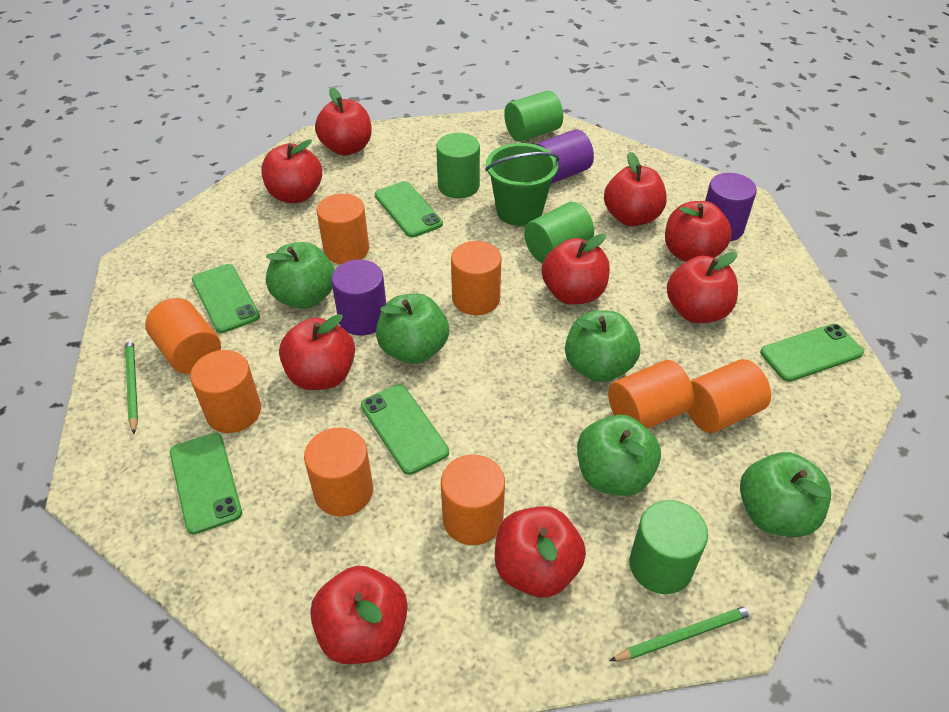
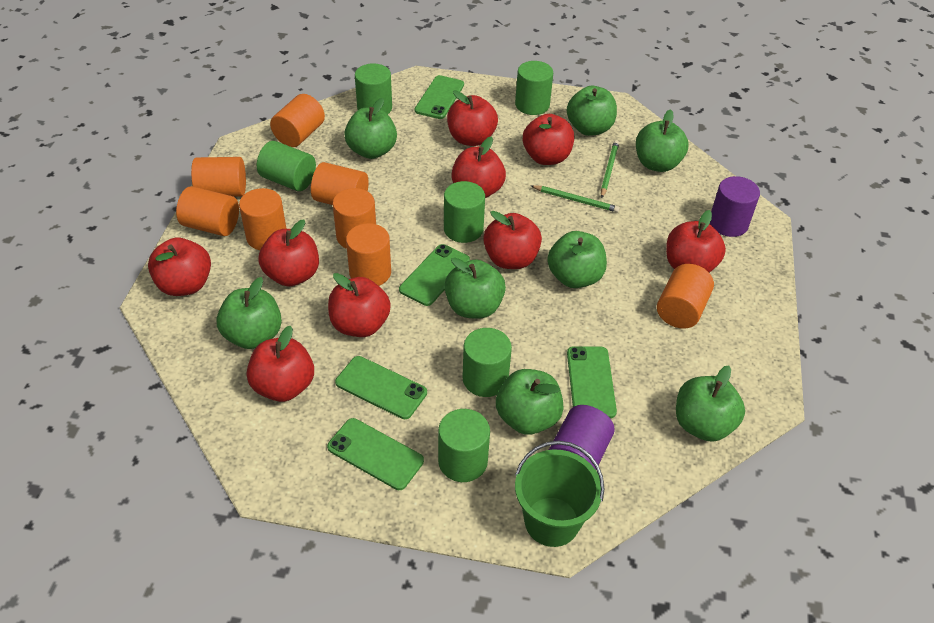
green apple: 5 -> 8
green cylinder: 4 -> 6
purple cylinder: 3 -> 2

